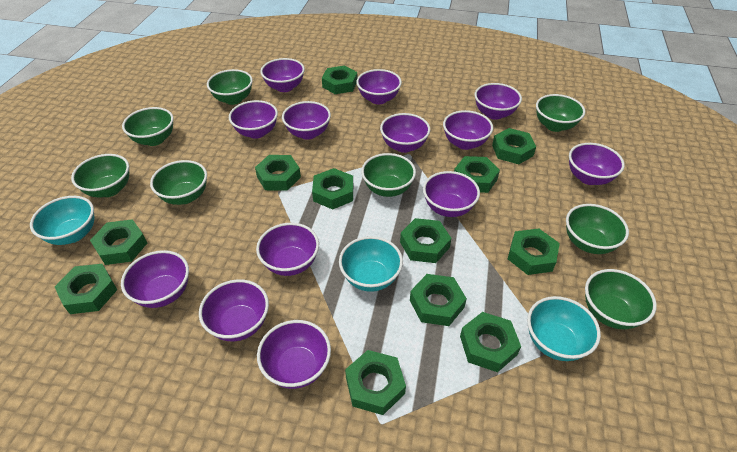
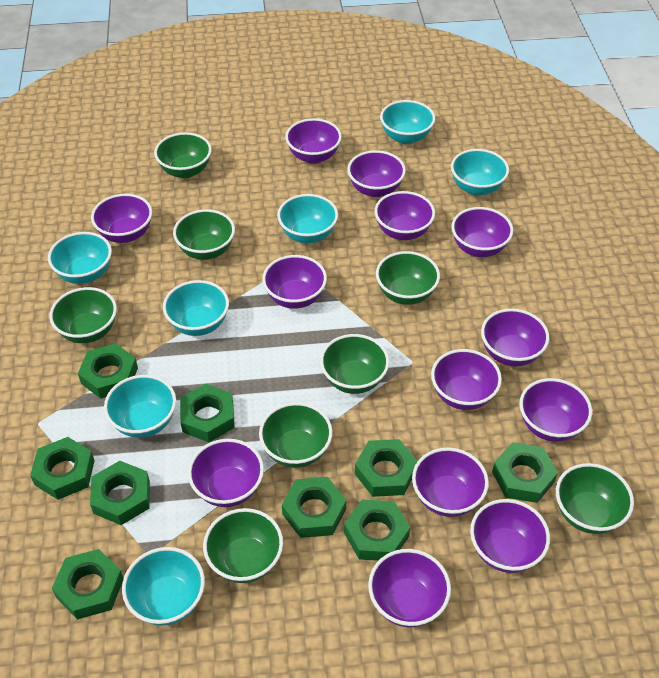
green nut: 12 -> 9
turquoise bowl: 3 -> 7

